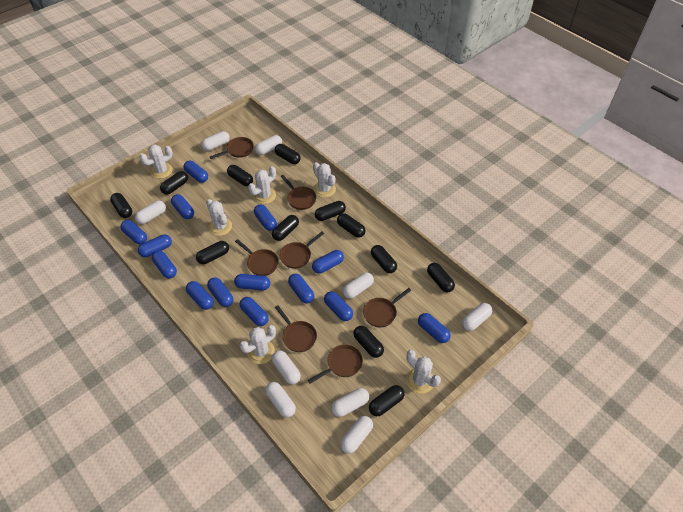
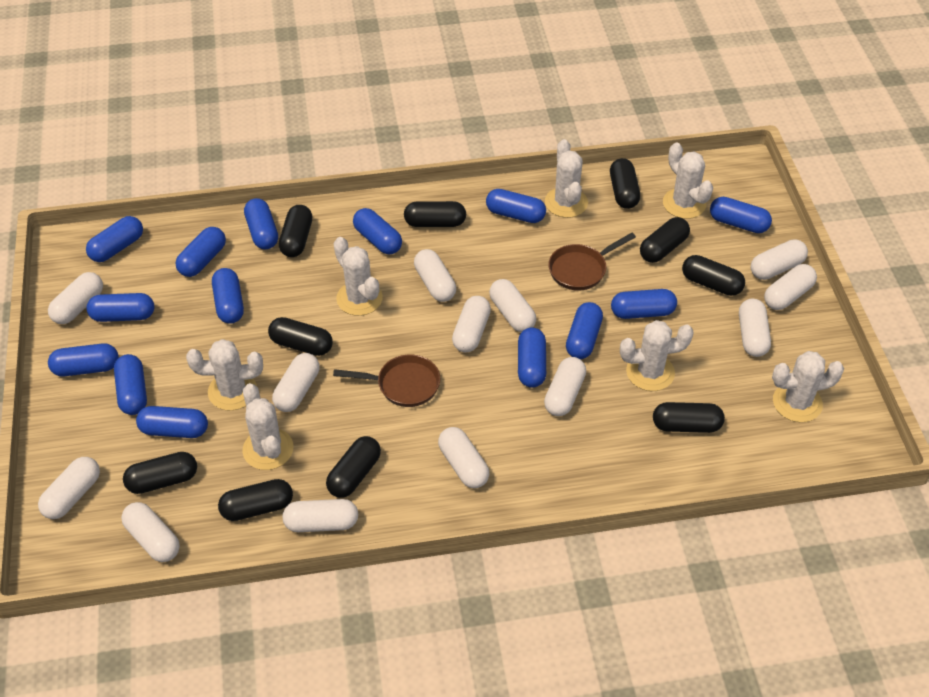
black capsule: 12 -> 10
brown pan: 7 -> 2
white cactus: 6 -> 7
white capsule: 9 -> 13

